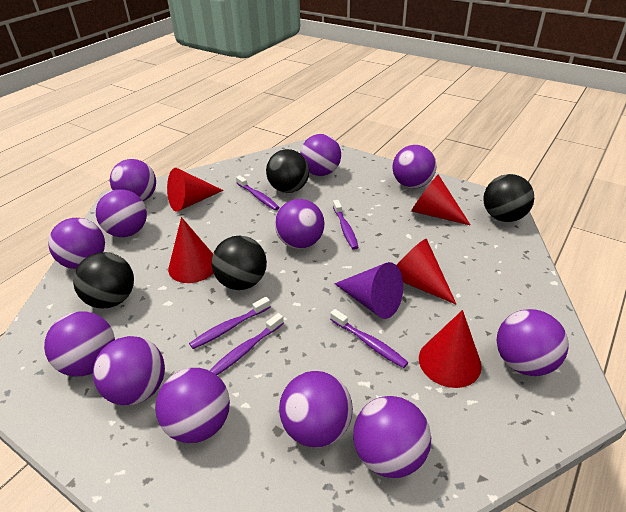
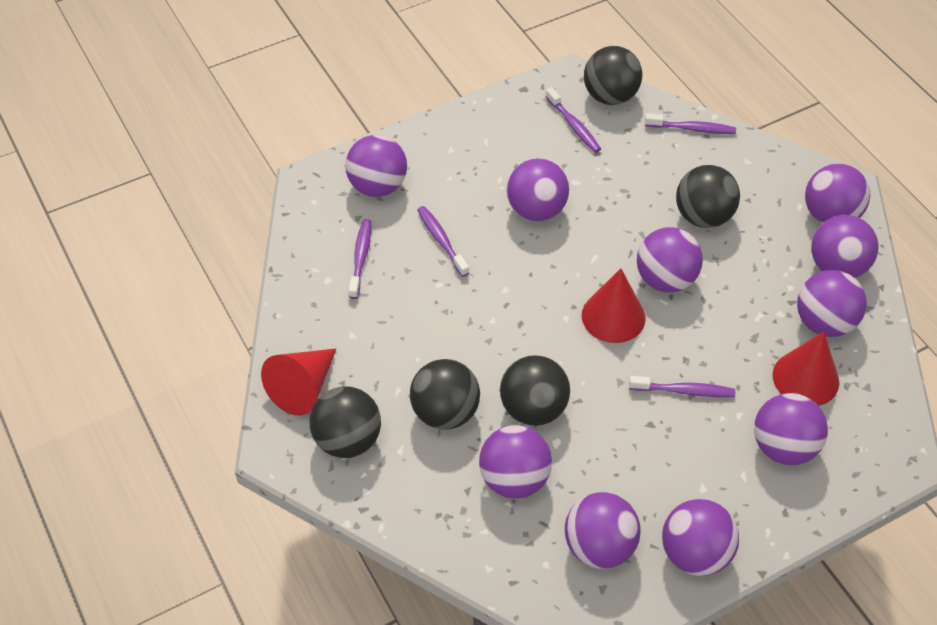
black ball: 4 -> 5
purple ball: 12 -> 10
purple cone: 1 -> 0
red cone: 5 -> 3

